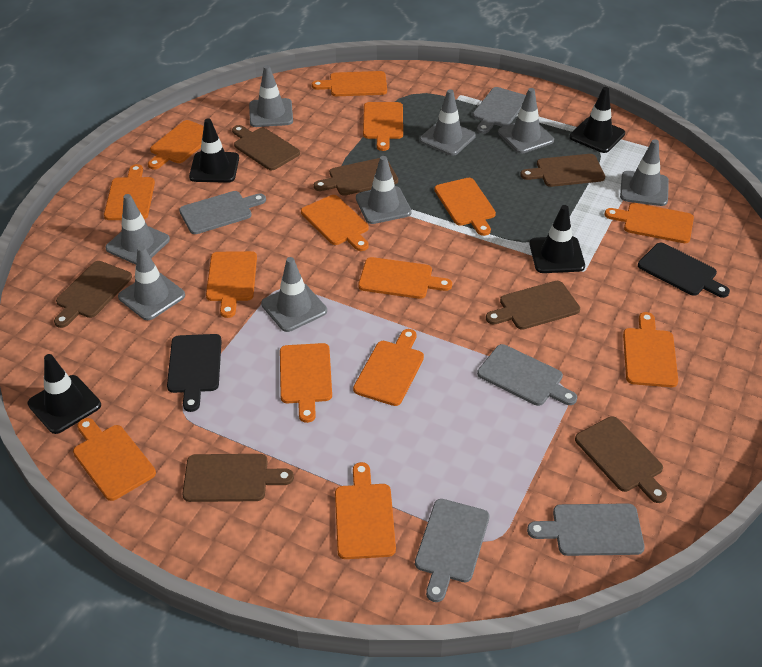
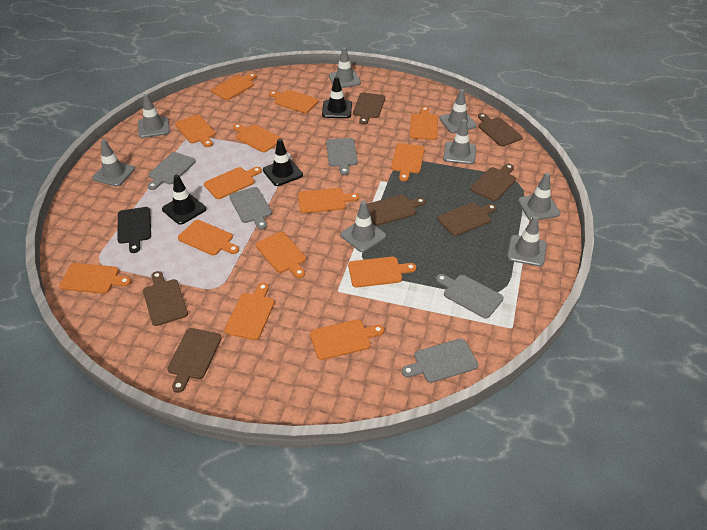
black cutting board: 2 -> 1
black traffic cone: 4 -> 3

